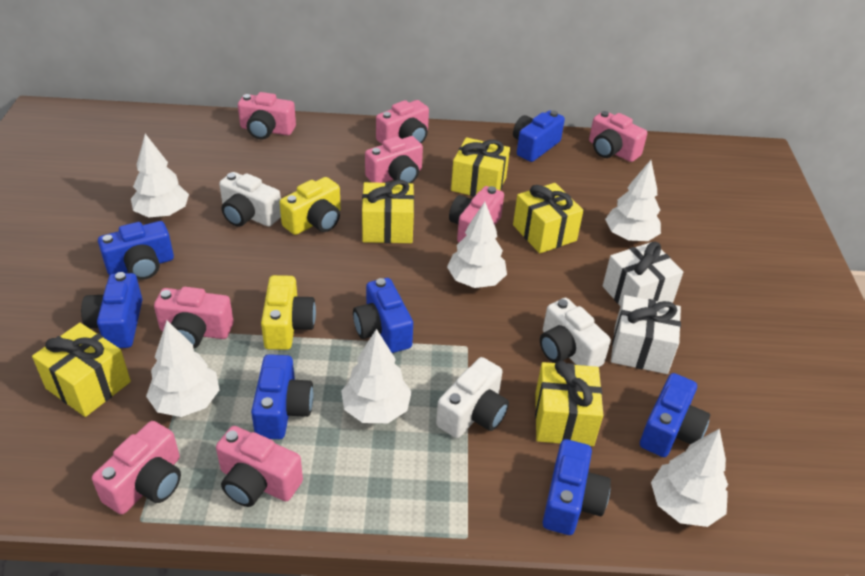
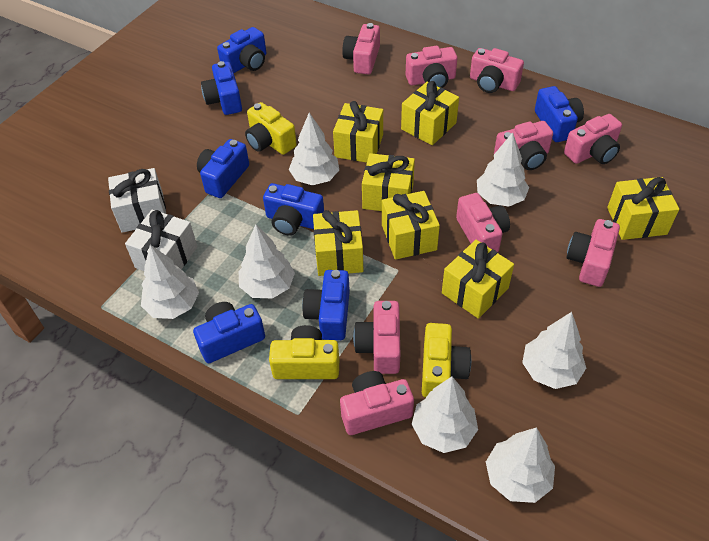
pink camera: 8 -> 9
white camera: 3 -> 0
white tree: 6 -> 7
yellow camera: 2 -> 3
yellow gift: 5 -> 7

